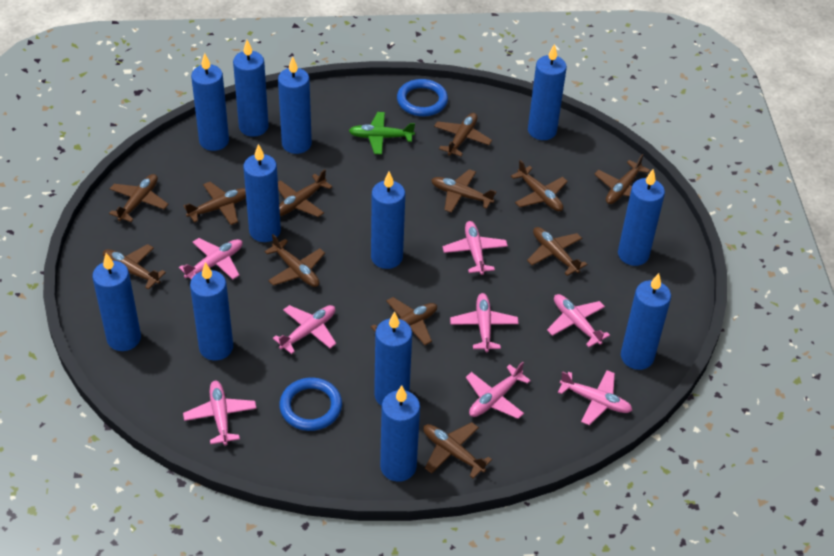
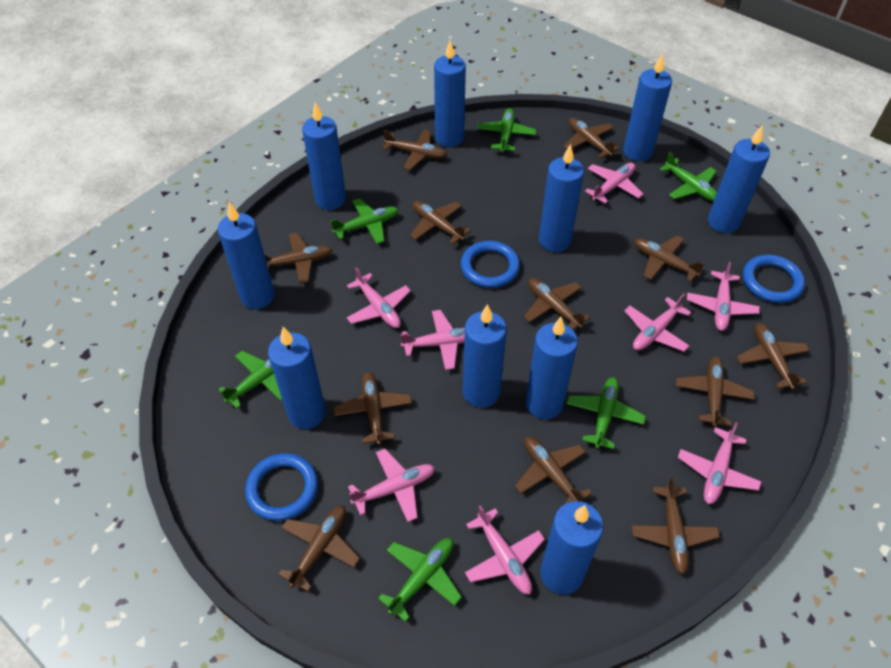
blue candle: 12 -> 10
blue ring: 2 -> 3
green plane: 1 -> 6

